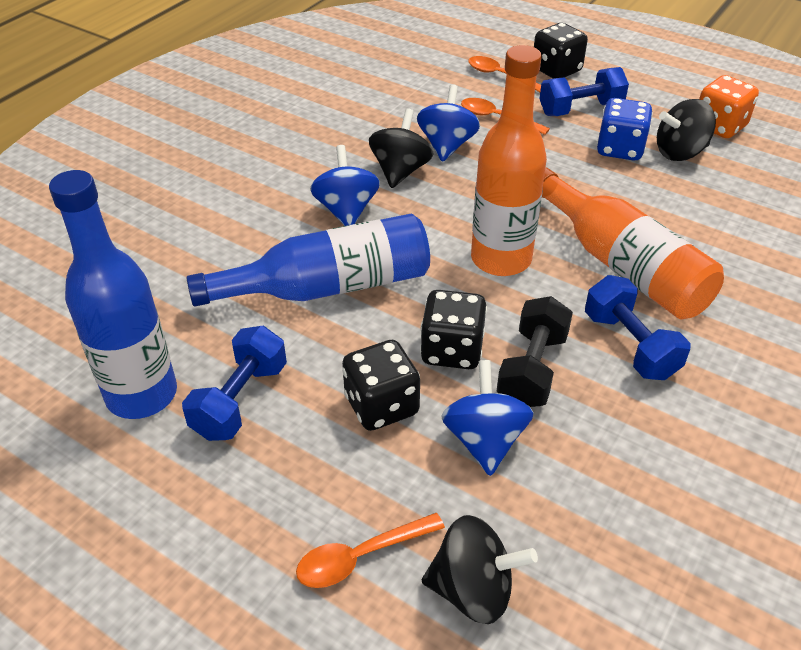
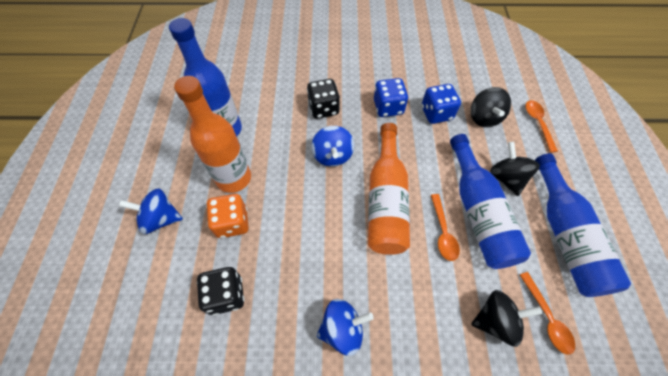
black dice: 3 -> 2
black dumbbell: 1 -> 0
blue bottle: 2 -> 3
blue dice: 1 -> 2
blue dumbbell: 3 -> 0

